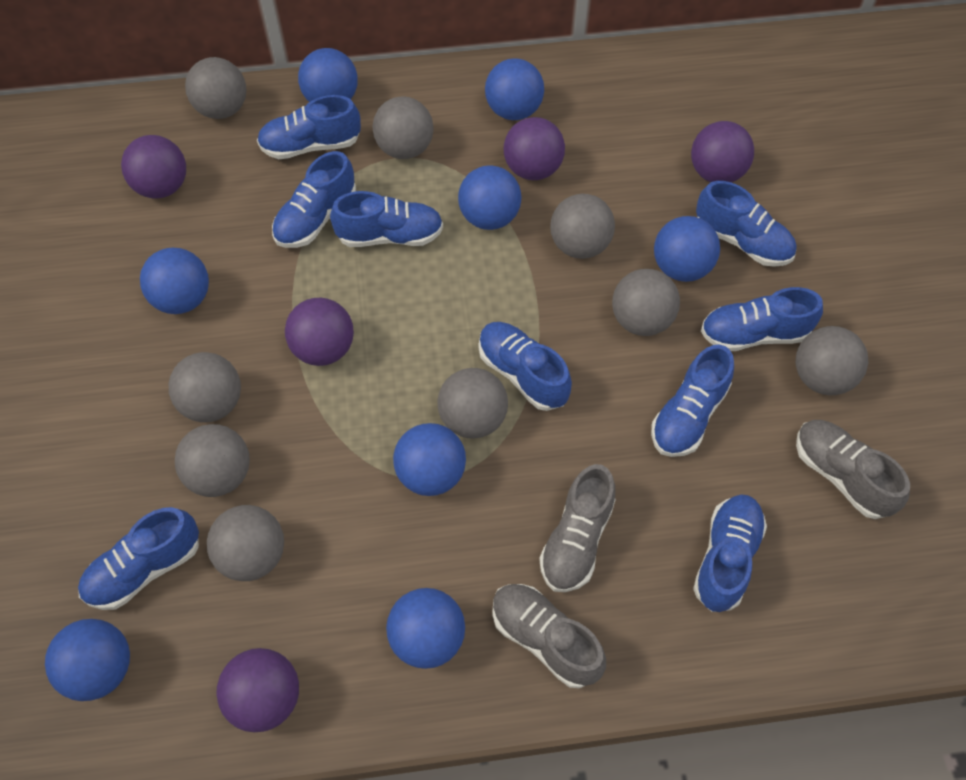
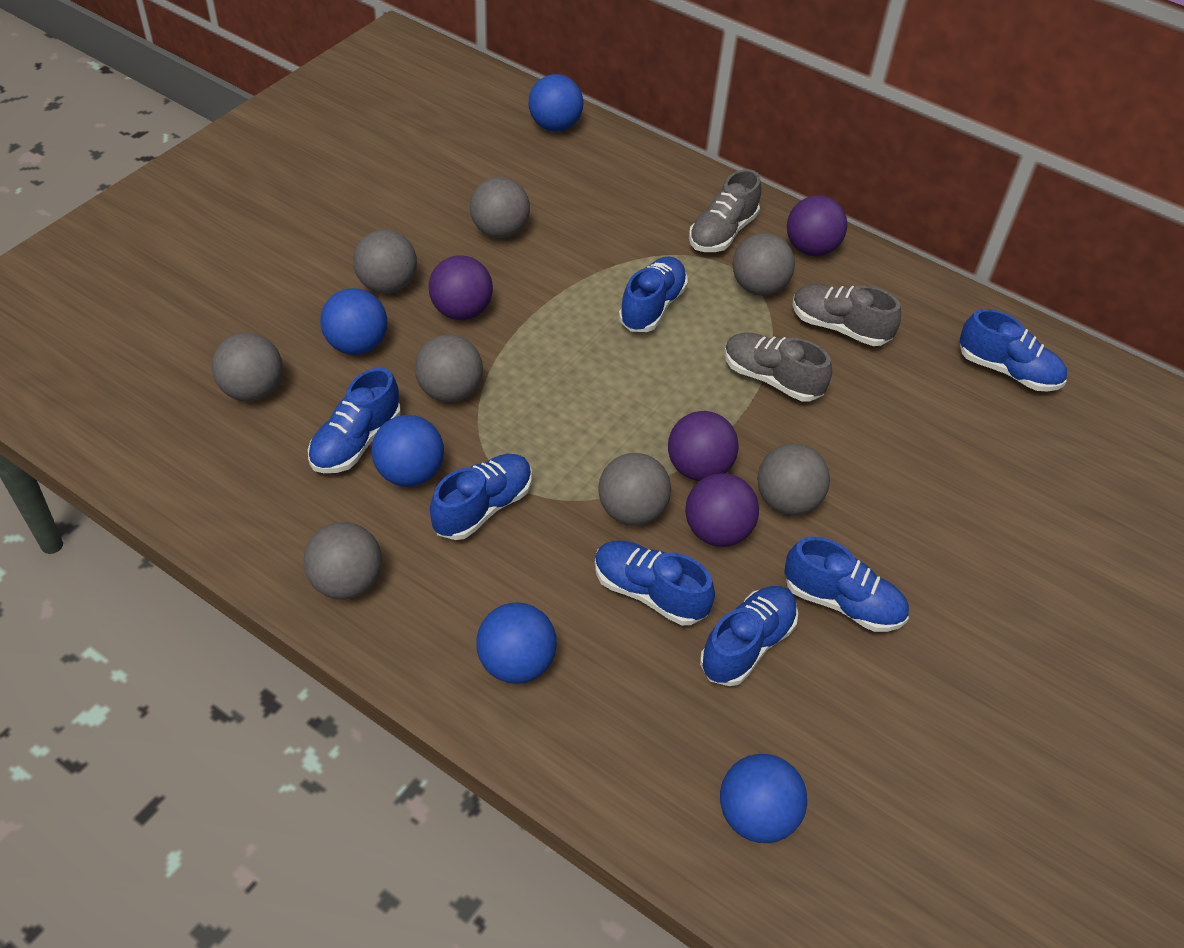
blue ball: 8 -> 5
blue shoe: 9 -> 7
grey ball: 9 -> 8
purple ball: 5 -> 4

